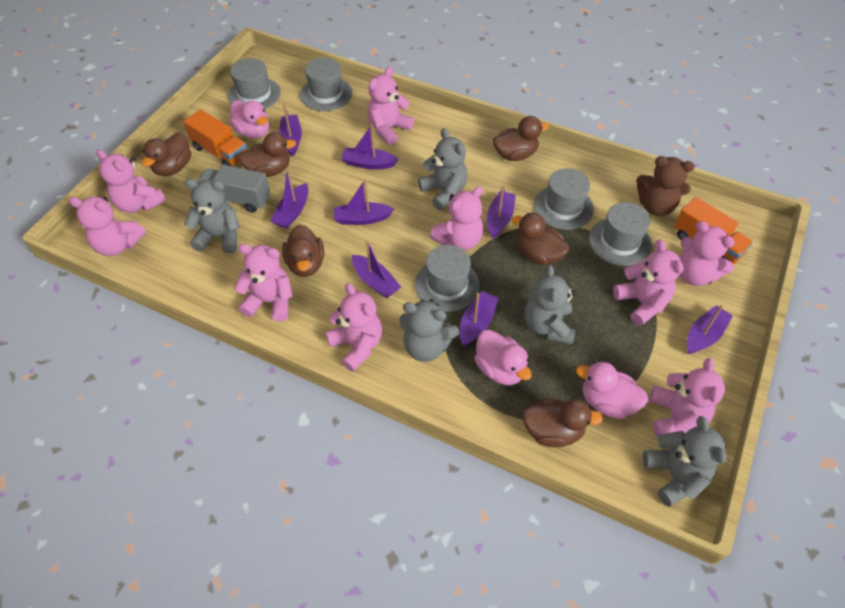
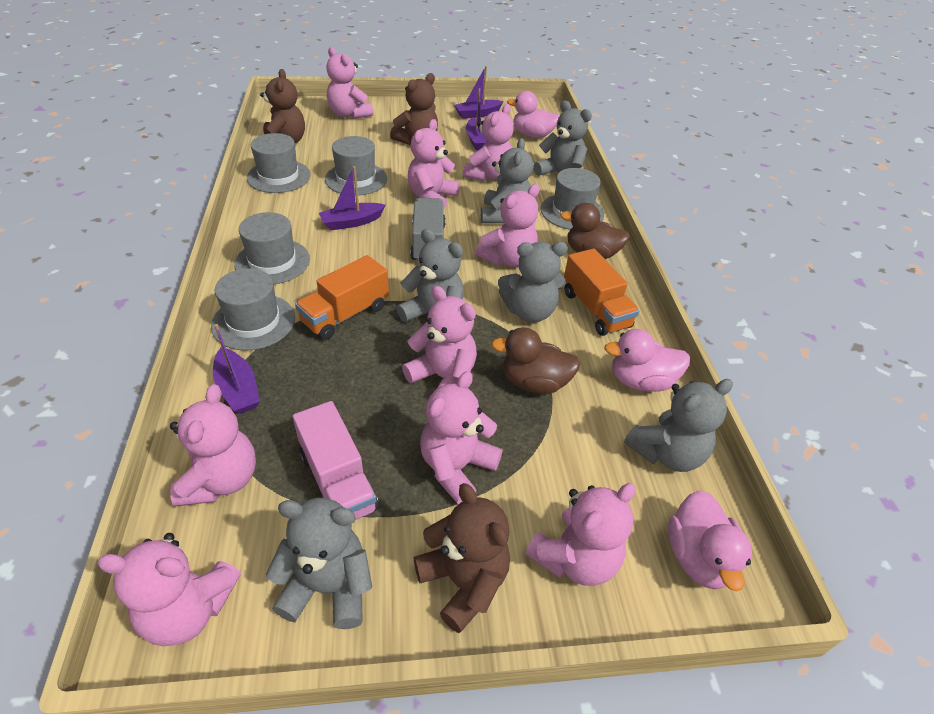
brown duck: 6 -> 2
brown teddy bear: 1 -> 3
grey teddy bear: 5 -> 6
pink truck: 0 -> 1
purple boat: 8 -> 4

